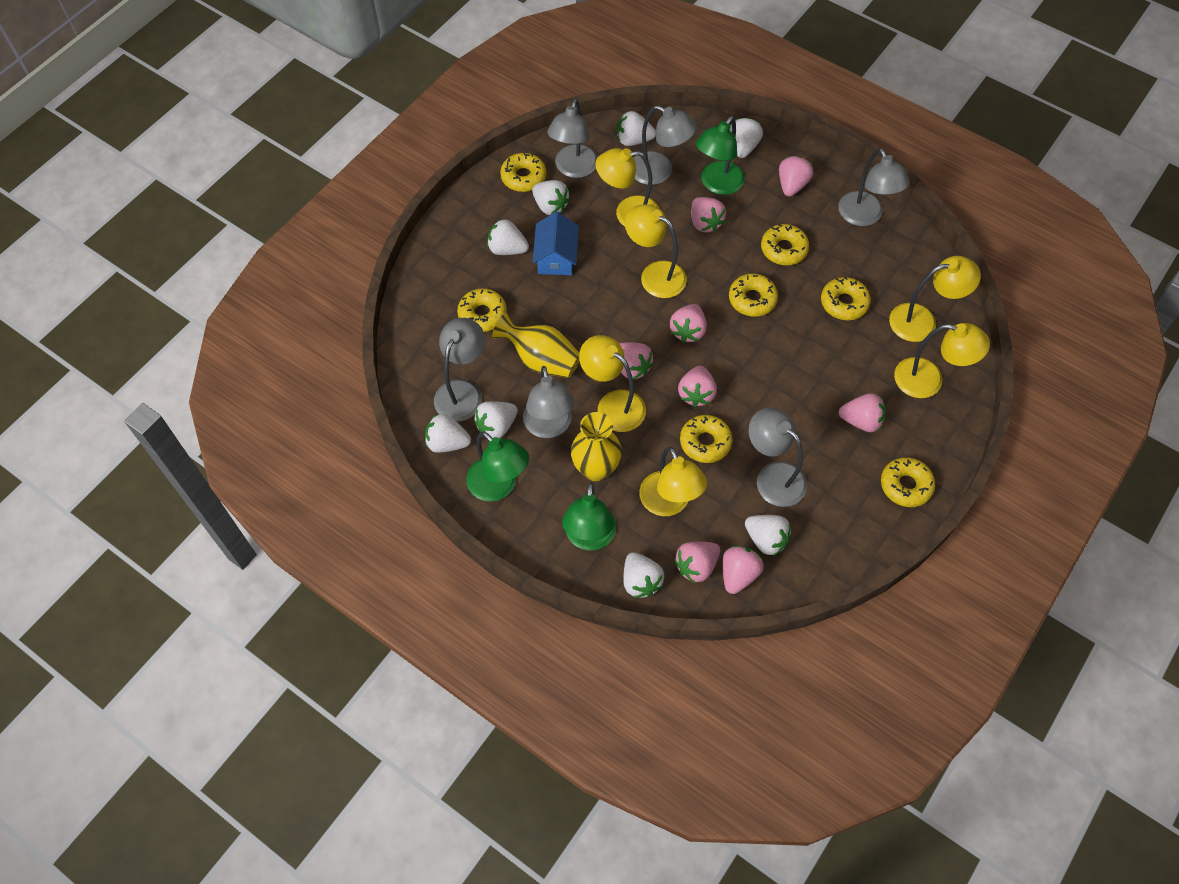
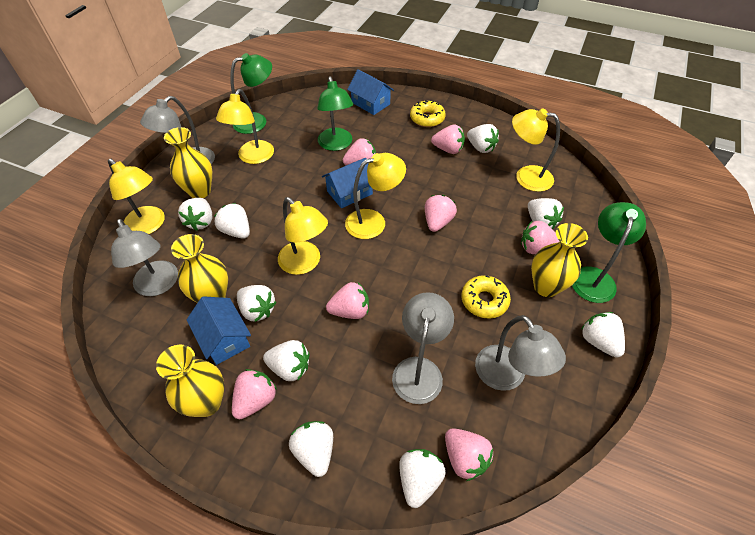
blue house: 1 -> 3
grey lamp: 6 -> 4
pink strawberry: 8 -> 7
white strawberry: 8 -> 9
yellow donut: 7 -> 2
yellow lamp: 6 -> 5
yellow vase: 2 -> 4

